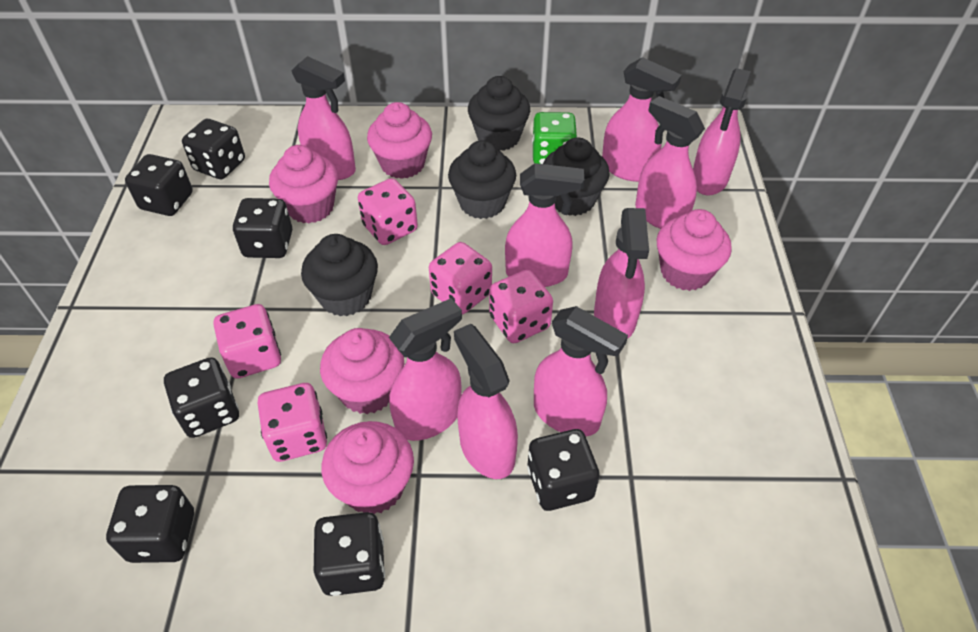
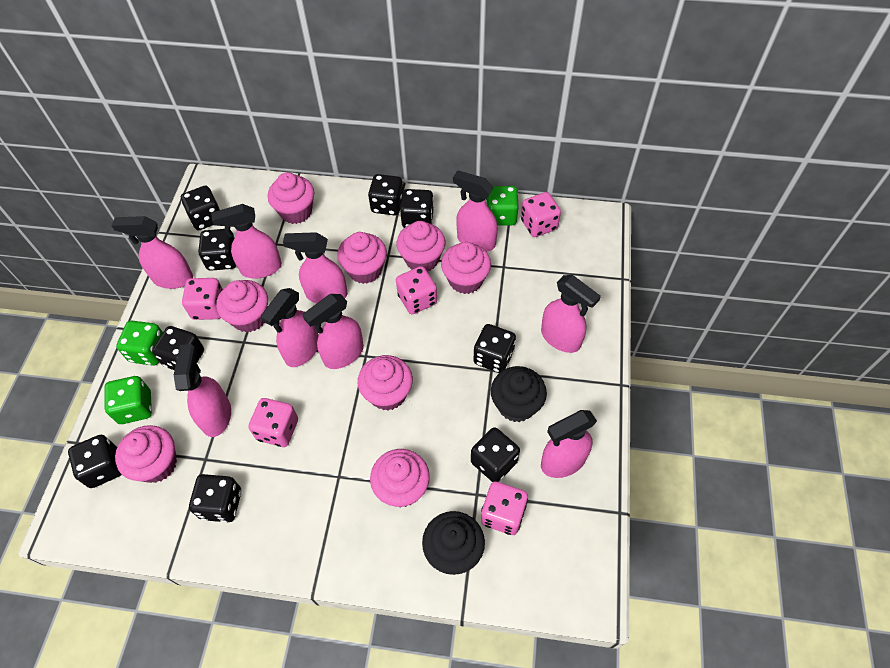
black cupcake: 4 -> 2
black dice: 7 -> 9
green dice: 1 -> 3
pink cupcake: 5 -> 8

